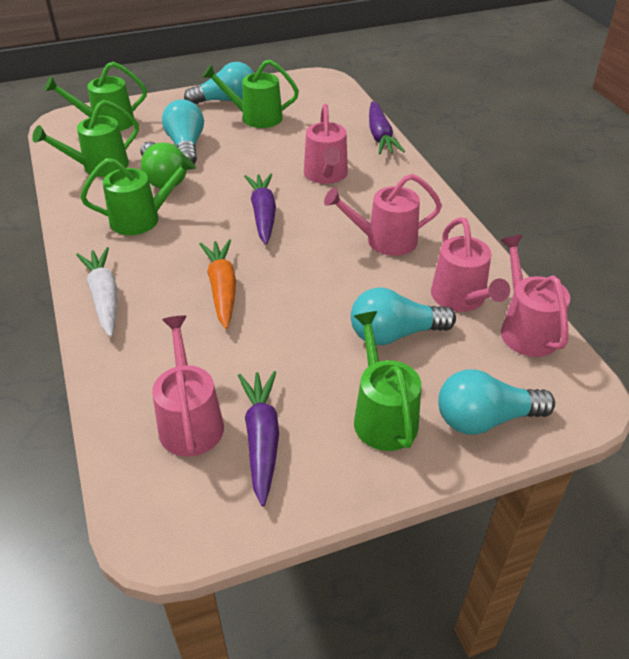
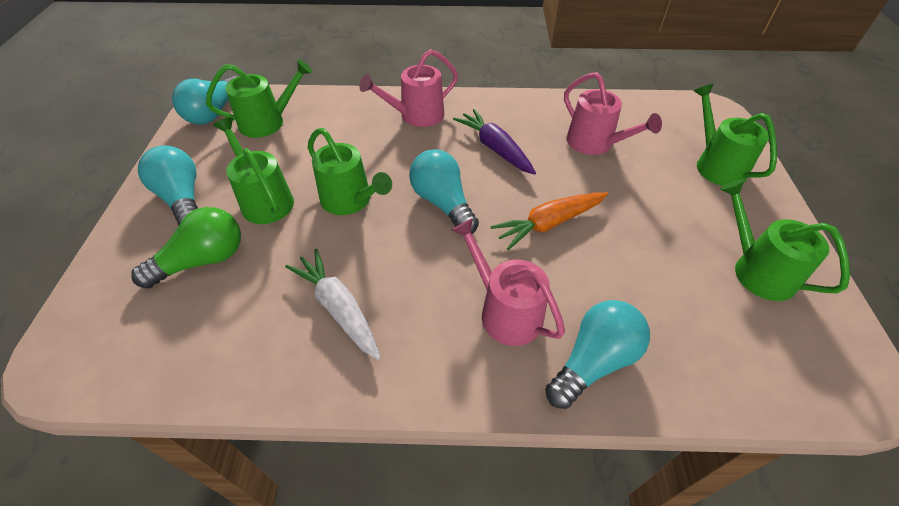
pink watering can: 5 -> 3
purple carrot: 3 -> 1

